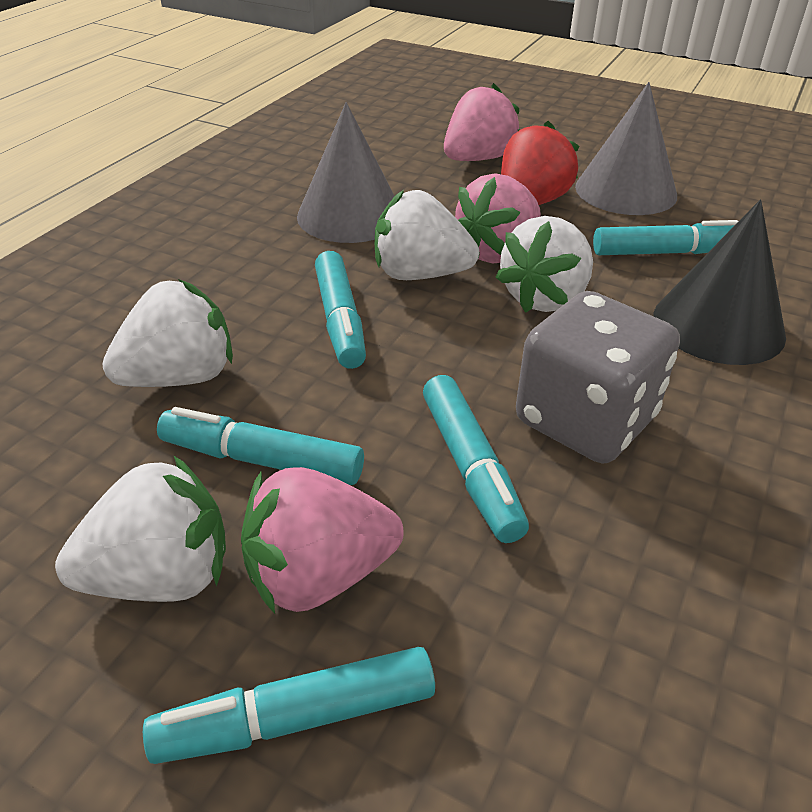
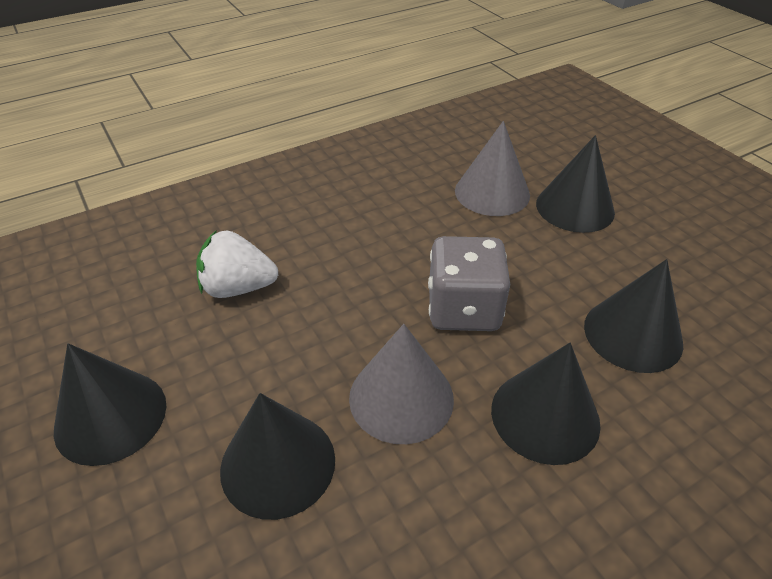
black cone: 1 -> 5
pink strawberry: 3 -> 0
red strawberry: 1 -> 0
turquoise marker: 5 -> 0
white strawberry: 4 -> 1

